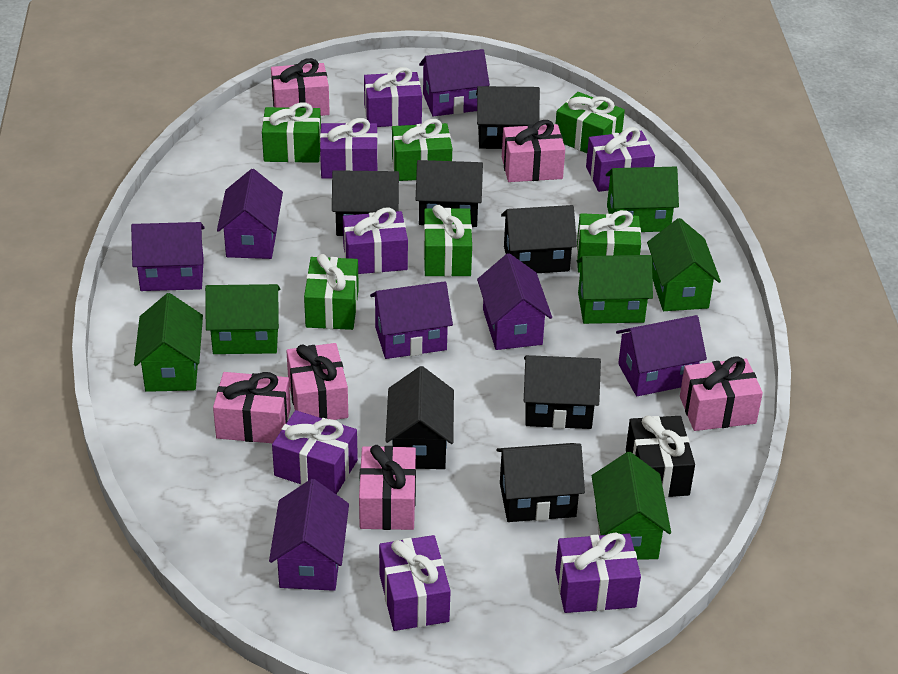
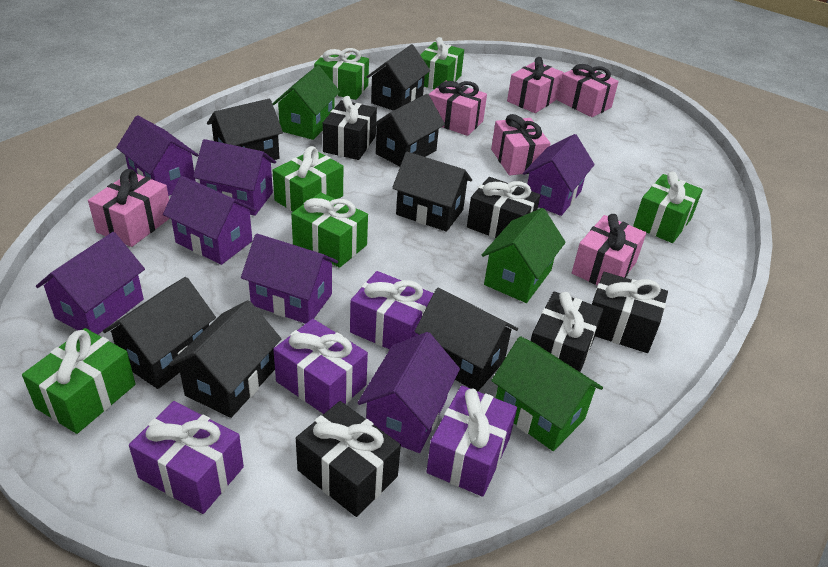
black gift: 1 -> 5
green house: 6 -> 3
purple gift: 7 -> 4

